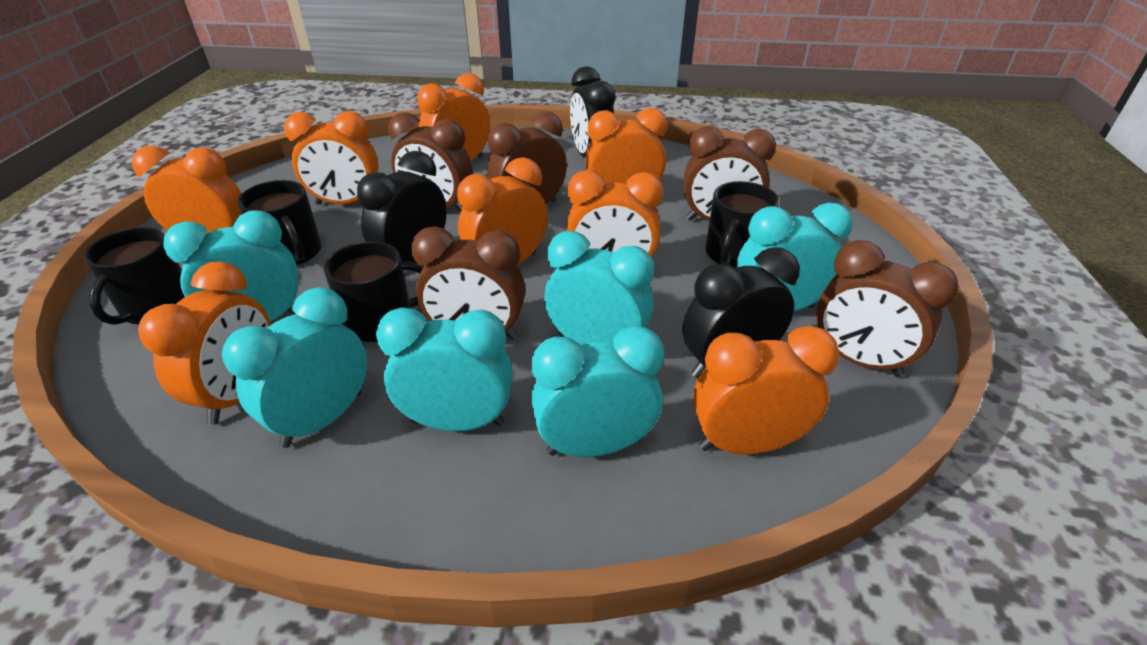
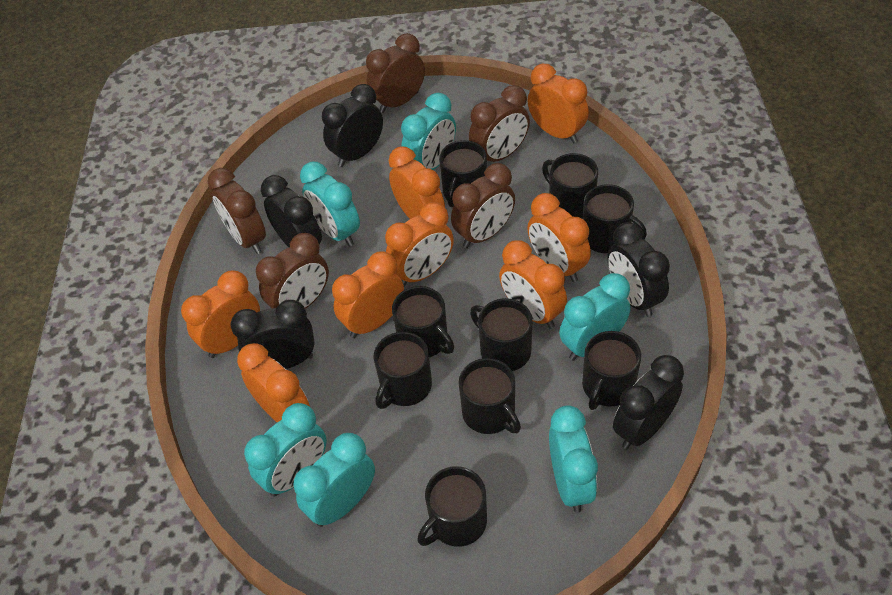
black clock: 3 -> 5
black mug: 4 -> 9

